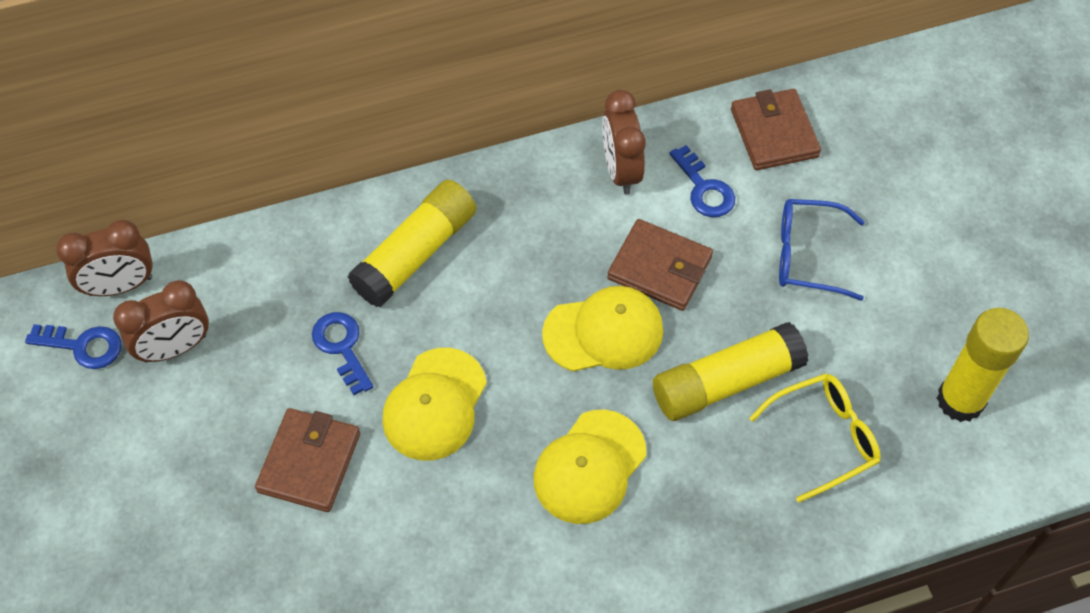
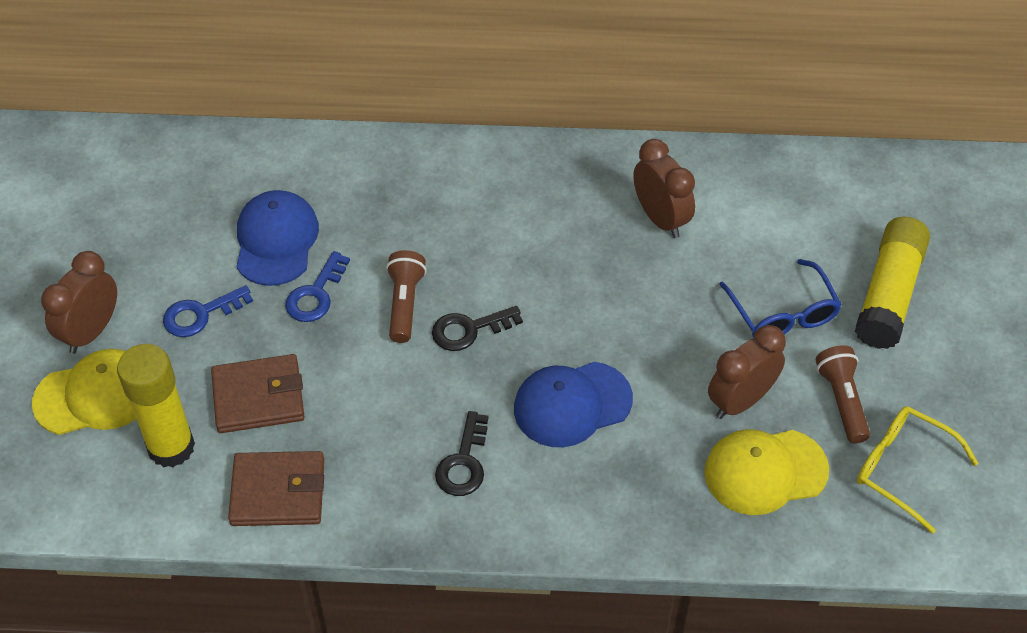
black key: 0 -> 2
blue cap: 0 -> 2
blue key: 3 -> 2
brown flashlight: 0 -> 2
brown wallet: 3 -> 2
yellow cap: 3 -> 2
yellow glue stick: 3 -> 2

